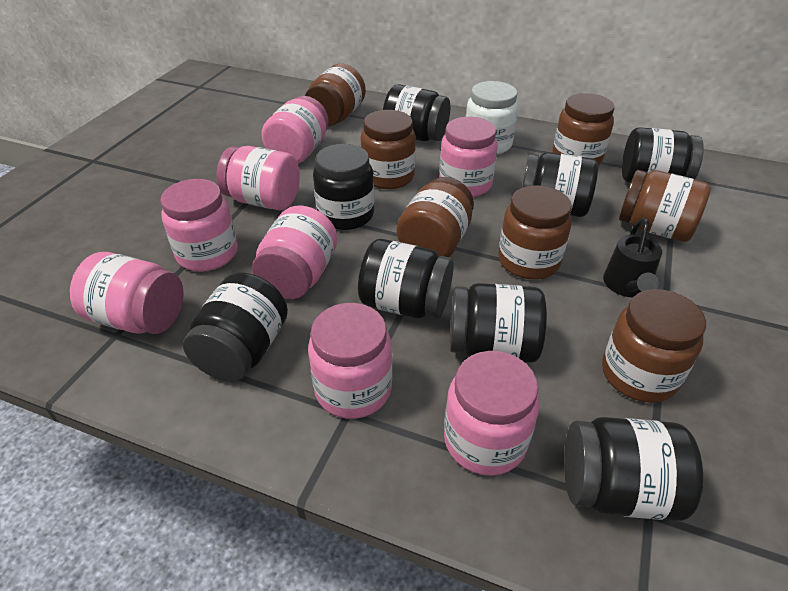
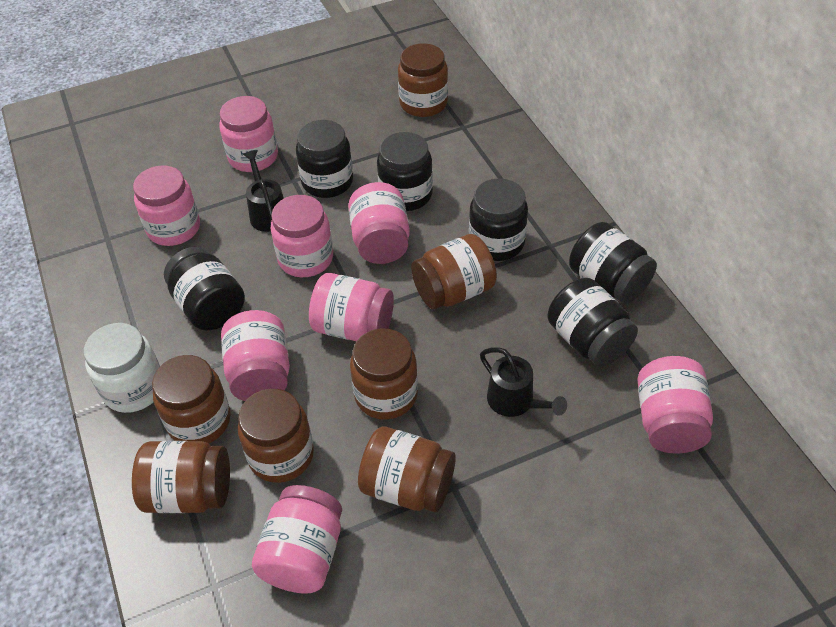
black jar: 8 -> 6
black watering can: 1 -> 2

